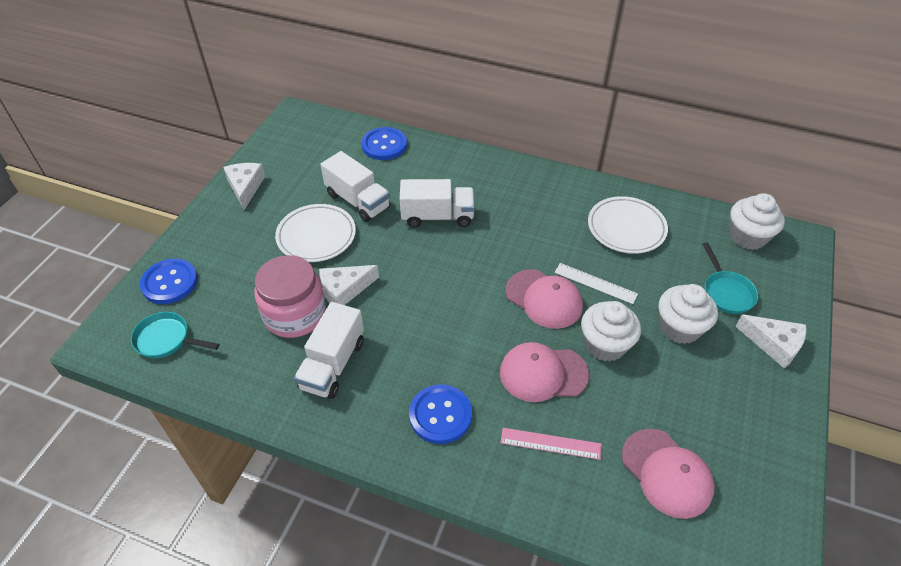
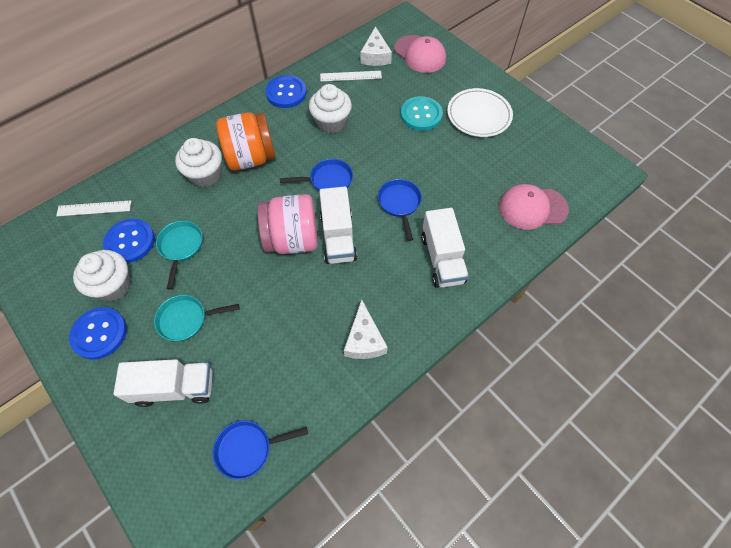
blue pan: 0 -> 3
orange jar: 0 -> 1
pink cap: 3 -> 2
pink ruler: 1 -> 0
turquoise button: 0 -> 1
white cheese: 3 -> 2
white plate: 2 -> 1
white ruler: 1 -> 2

